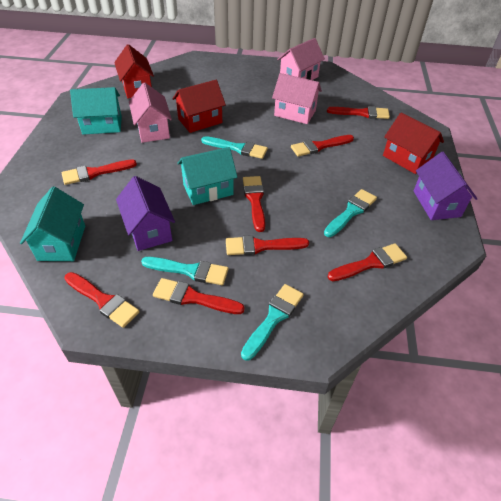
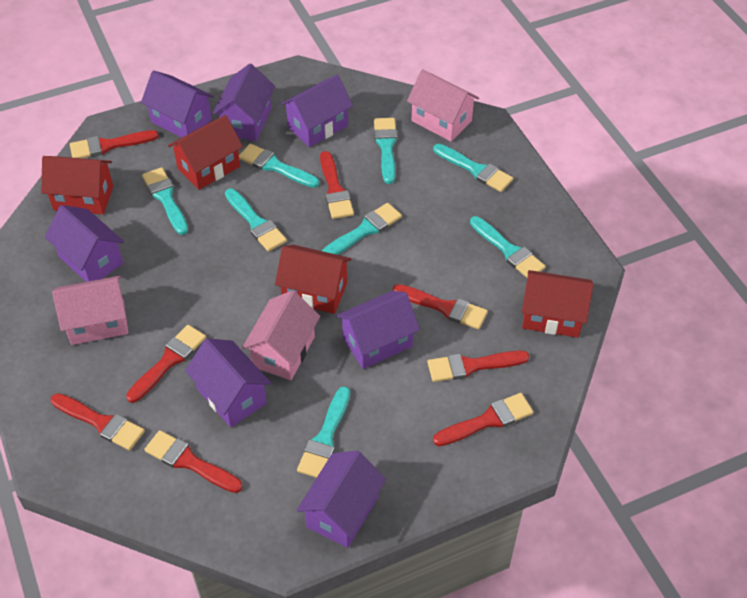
purple house: 2 -> 7
red house: 3 -> 4
turquoise brush: 4 -> 8
turquoise house: 3 -> 0

